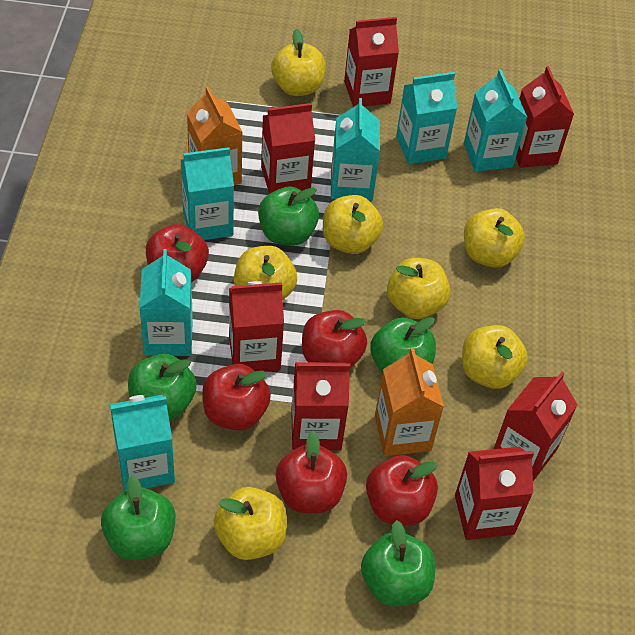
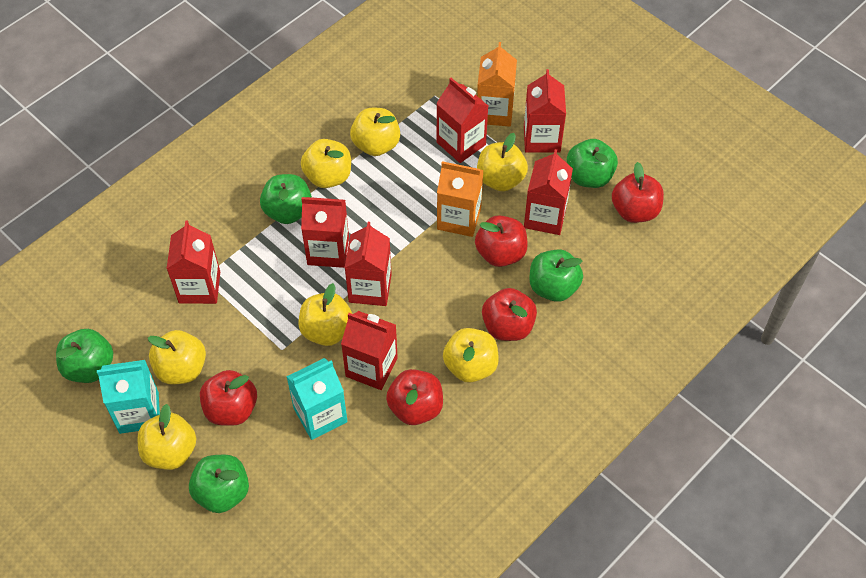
turquoise carton: 6 -> 2

